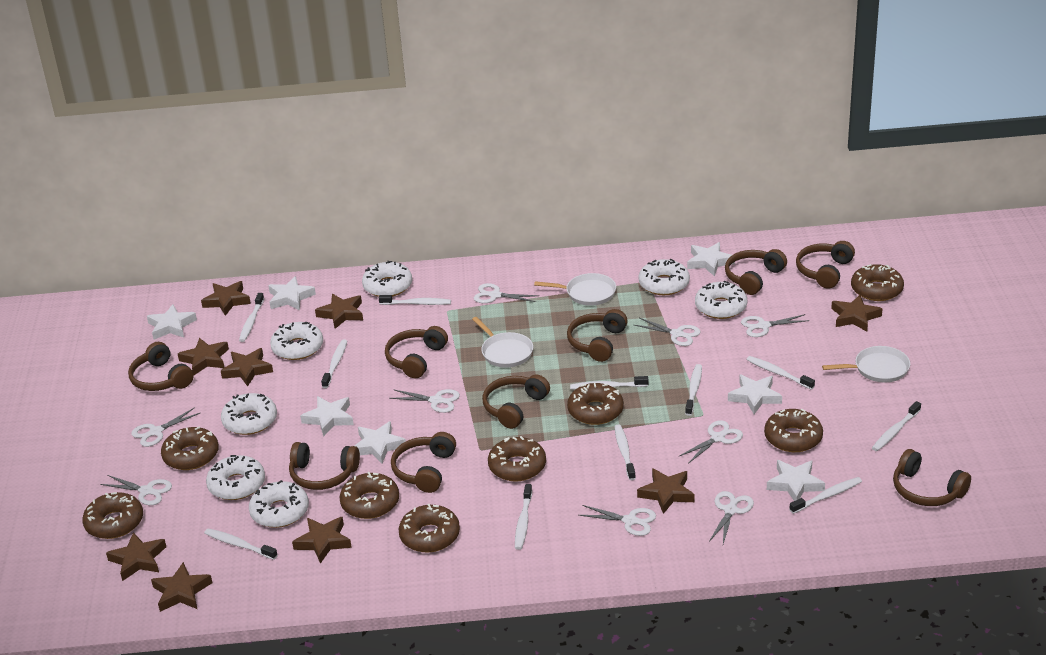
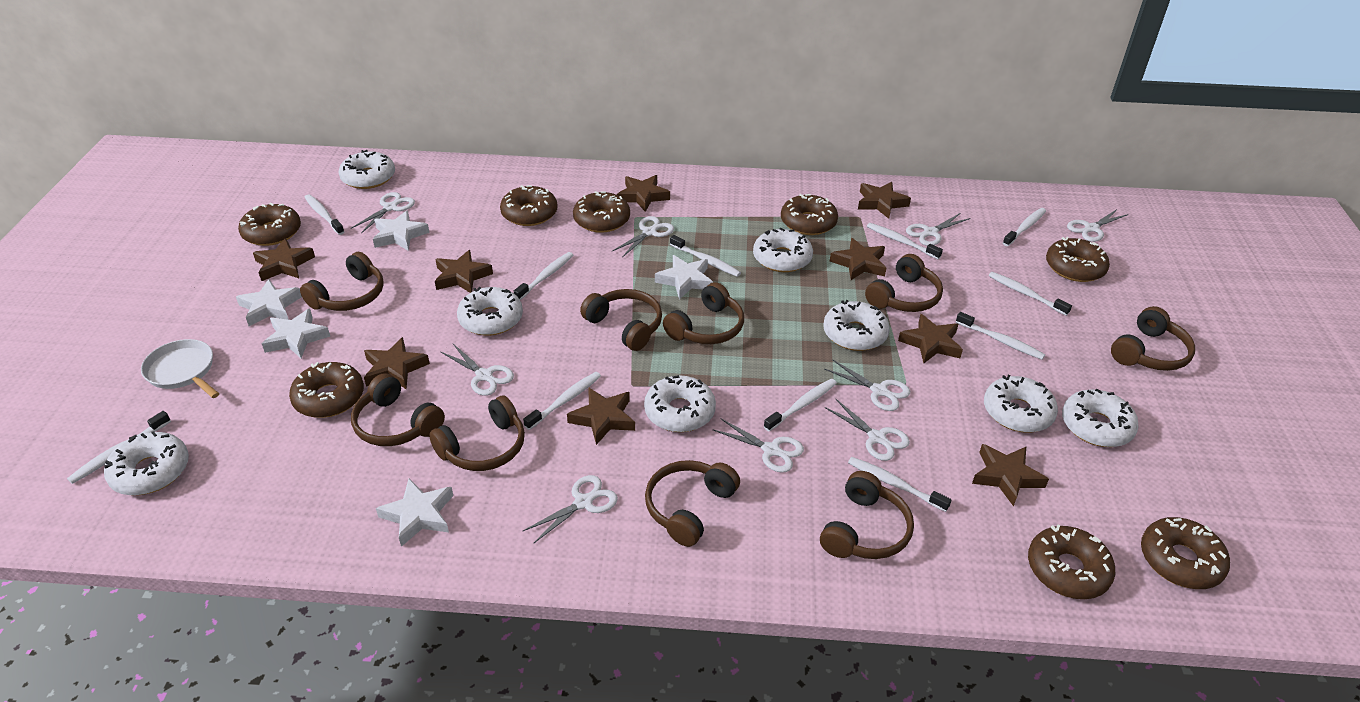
white donut: 7 -> 8
white pan: 3 -> 1
white star: 7 -> 5

